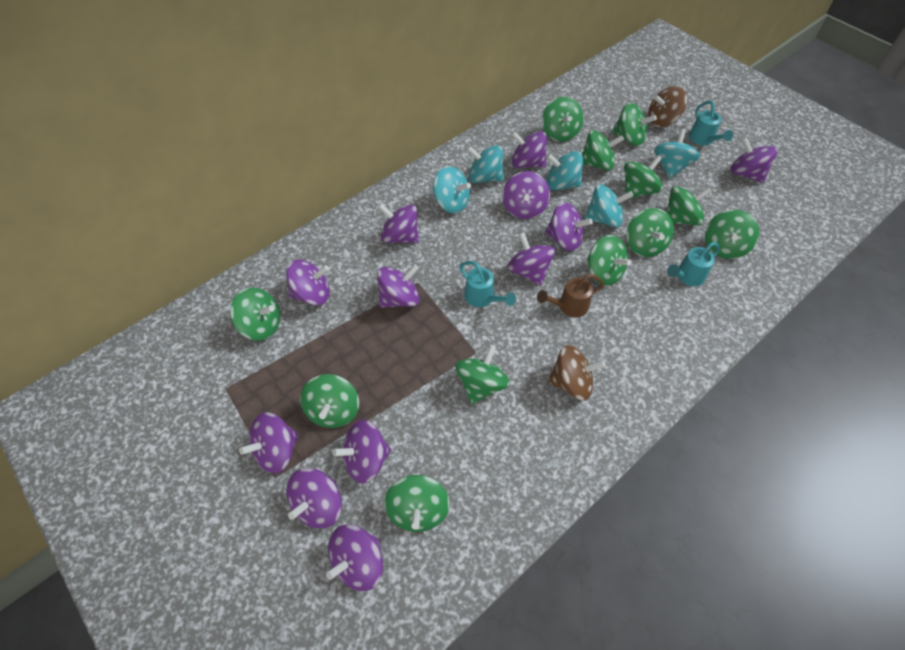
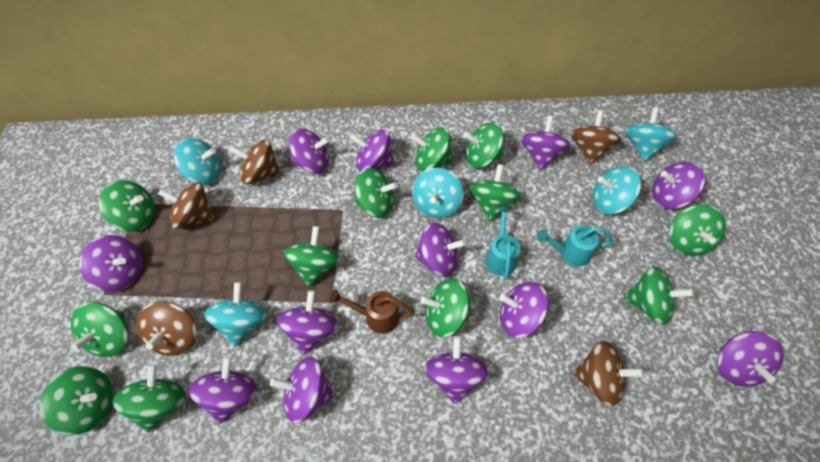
brown spinning top: 2 -> 5
turquoise watering can: 3 -> 2

